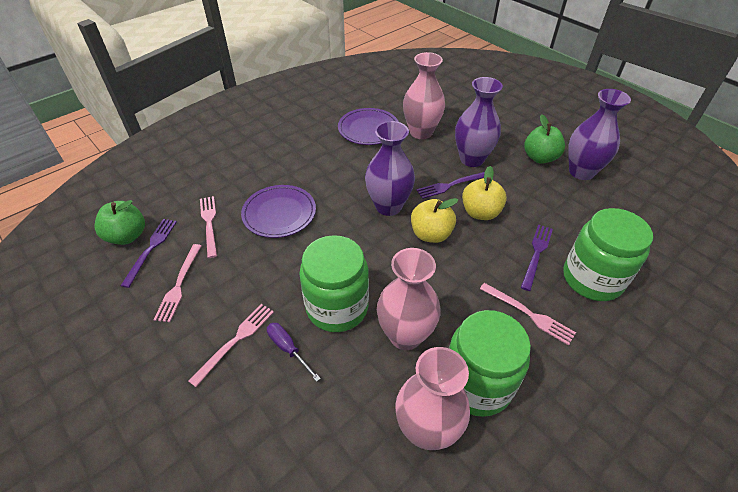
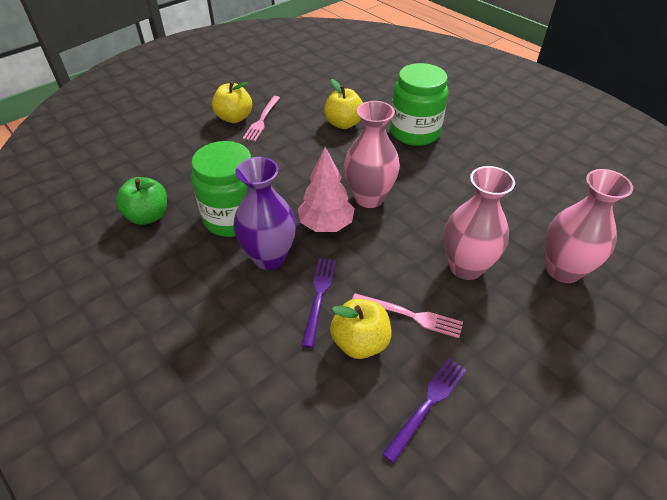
green apple: 2 -> 1
green jar: 3 -> 2
pink fork: 4 -> 2
pink tree: 0 -> 1
purple fork: 3 -> 2
purple plate: 2 -> 0
purple screwdriver: 1 -> 0
purple vase: 3 -> 1
yellow apple: 2 -> 3

